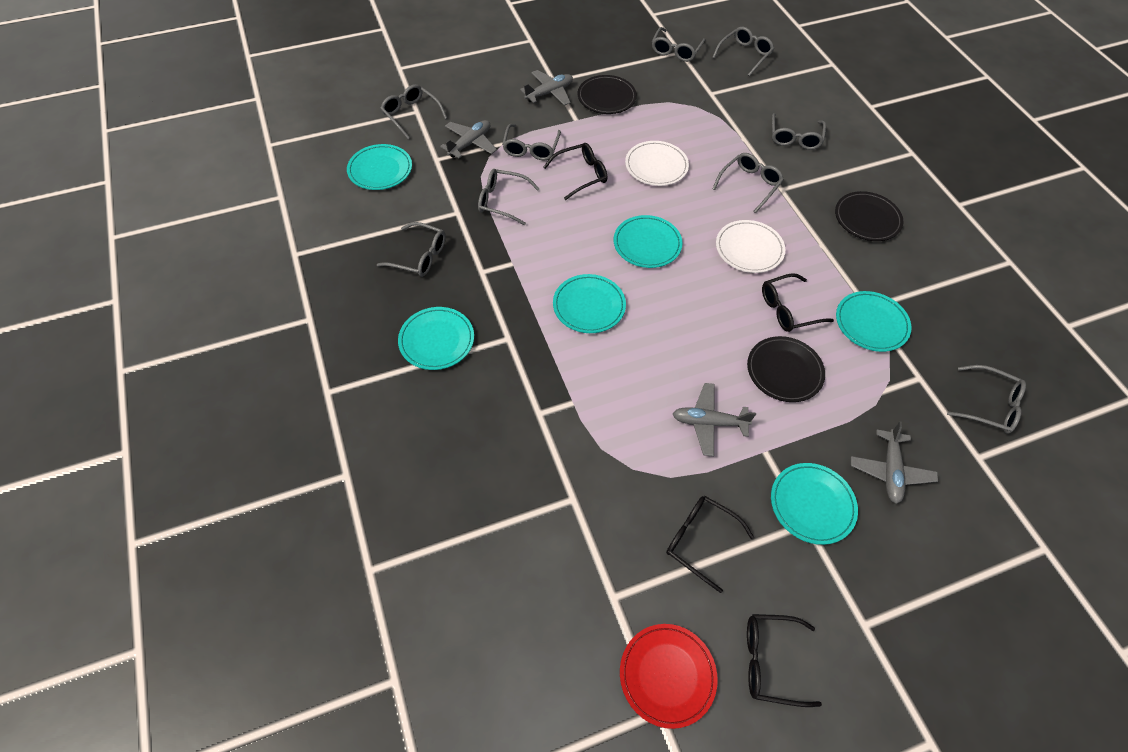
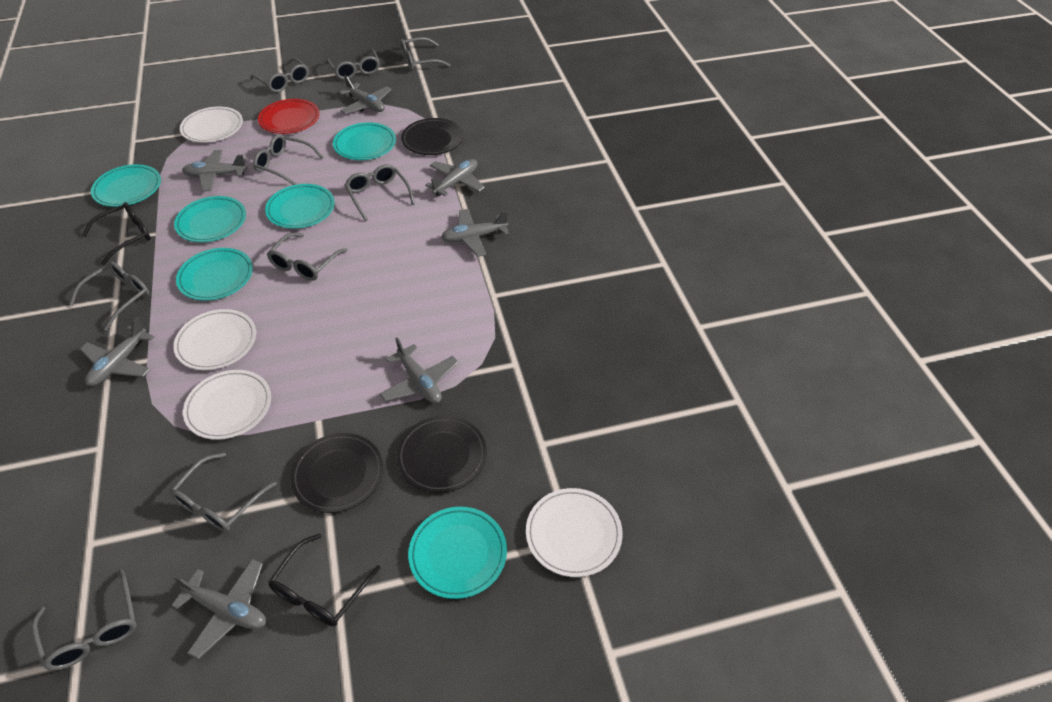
black glasses: 4 -> 2
grey plane: 4 -> 7
white plate: 2 -> 4

